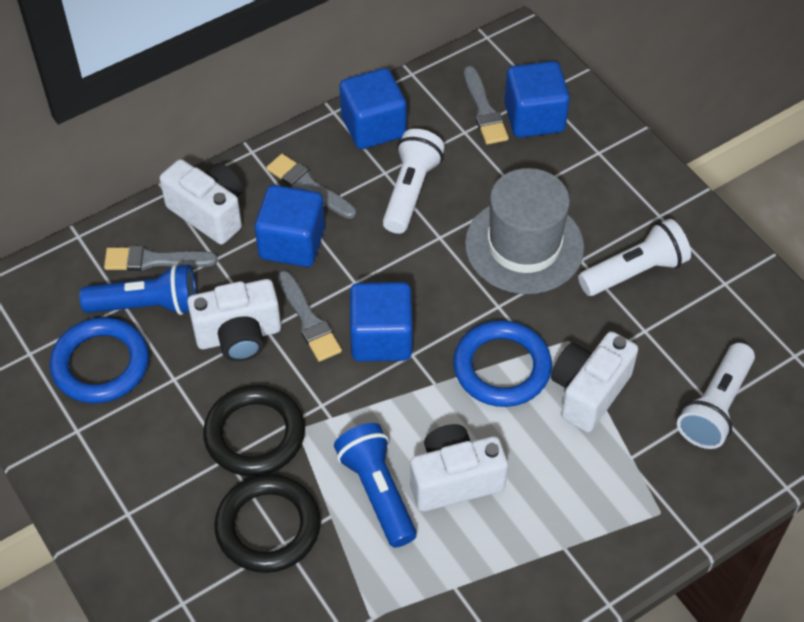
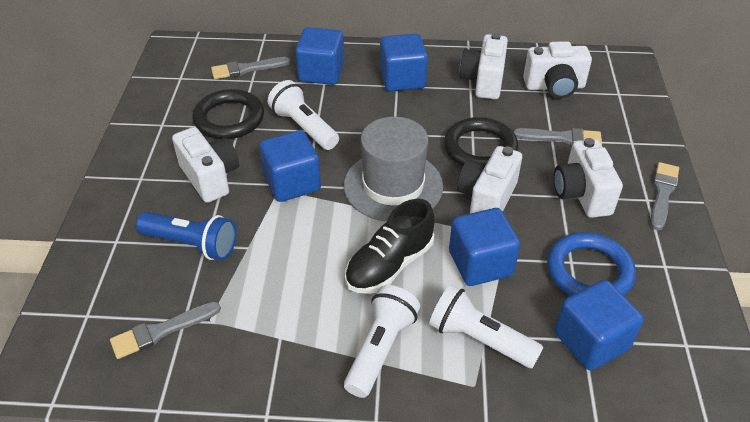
black shoe: 0 -> 1
blue cube: 4 -> 5
blue flashlight: 2 -> 1
blue ring: 2 -> 1
white camera: 4 -> 5

